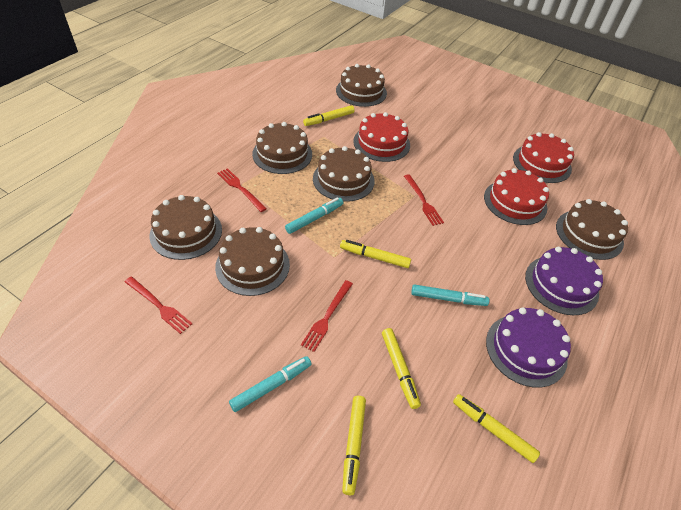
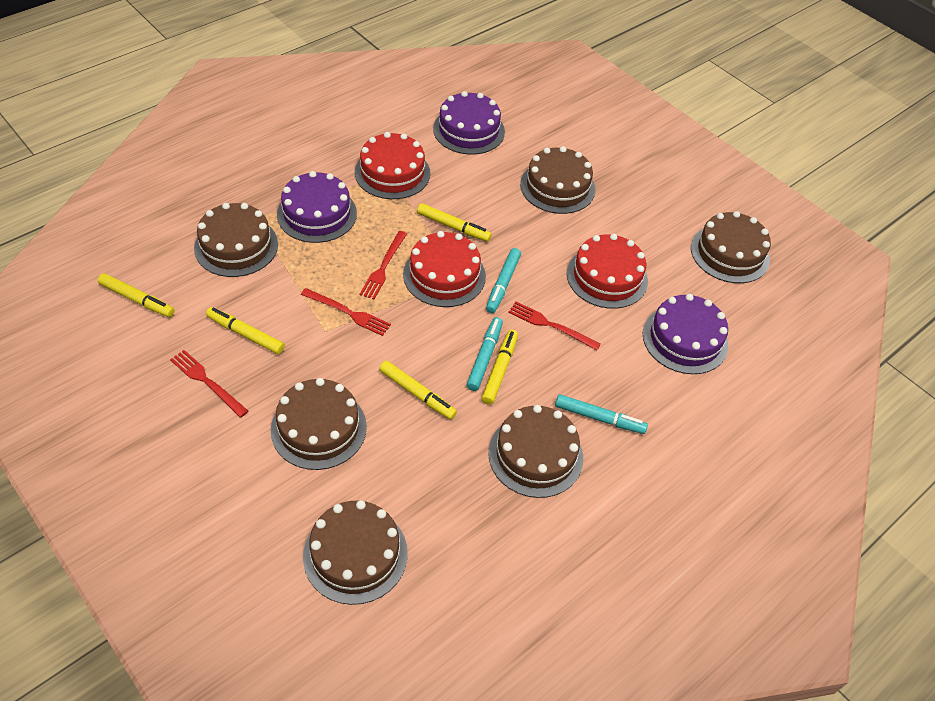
purple cake: 2 -> 3

